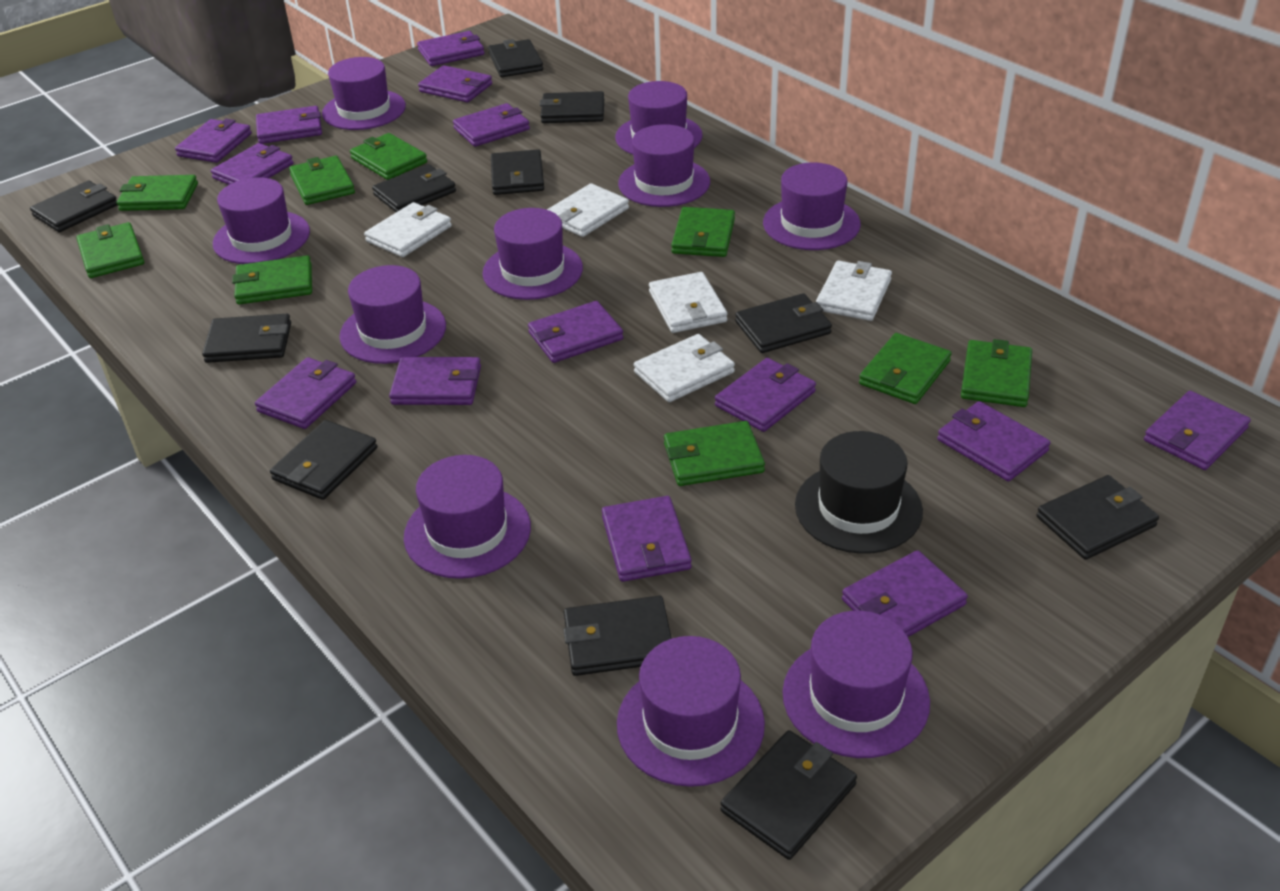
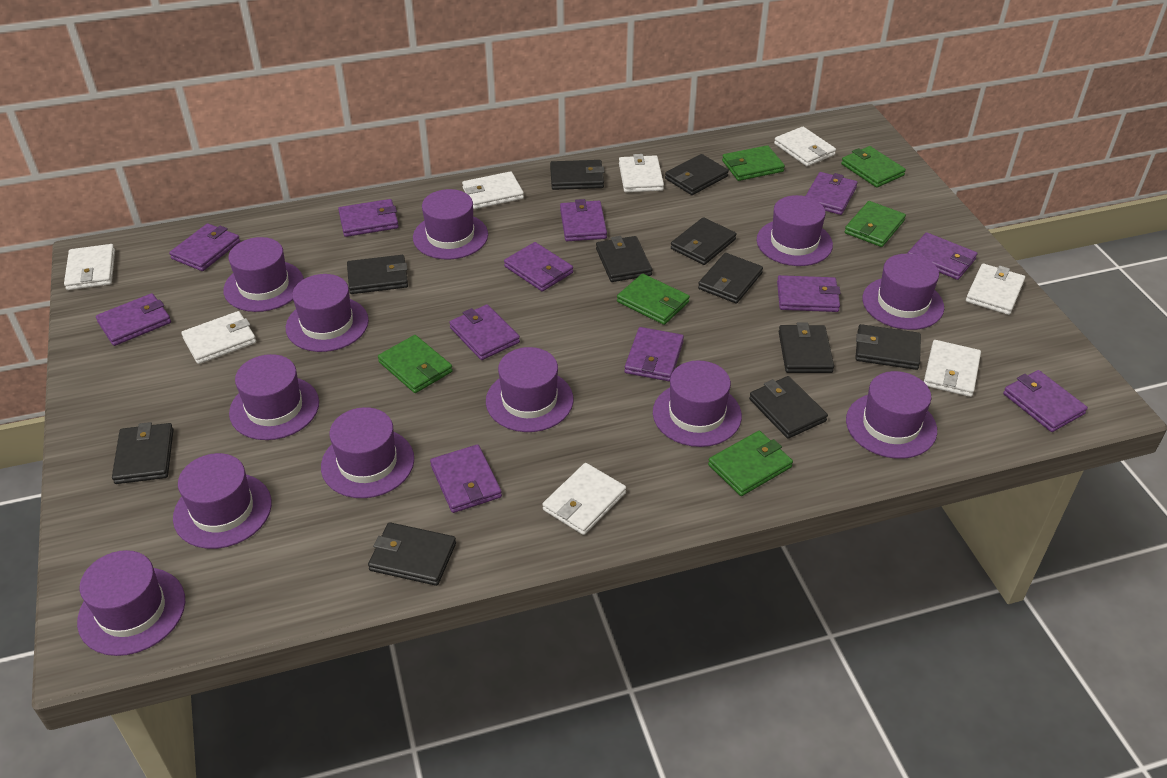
black hat: 1 -> 0
green wallet: 9 -> 6
purple hat: 10 -> 12
purple wallet: 14 -> 12
white wallet: 5 -> 8

